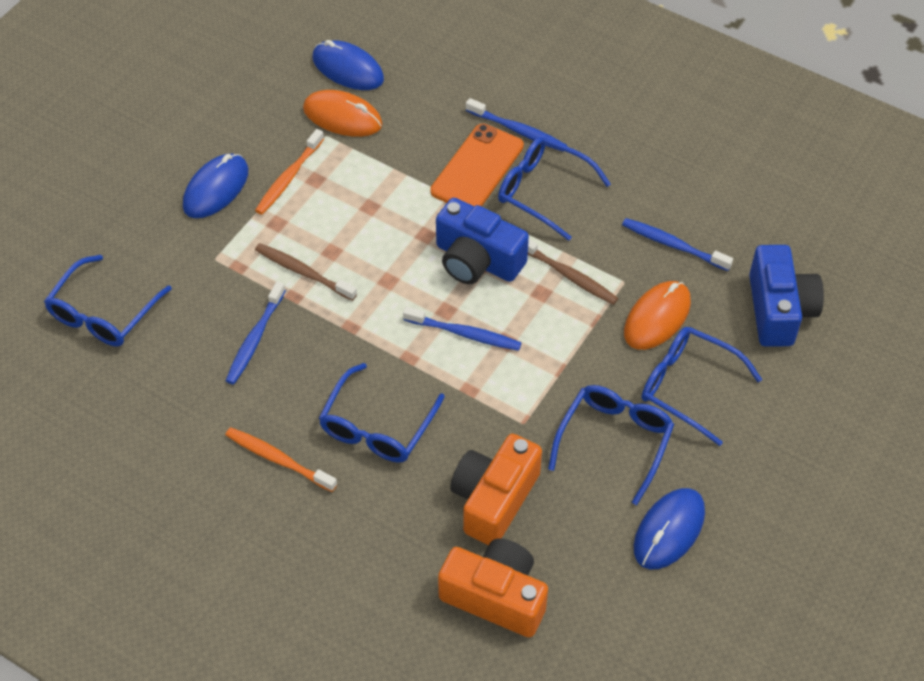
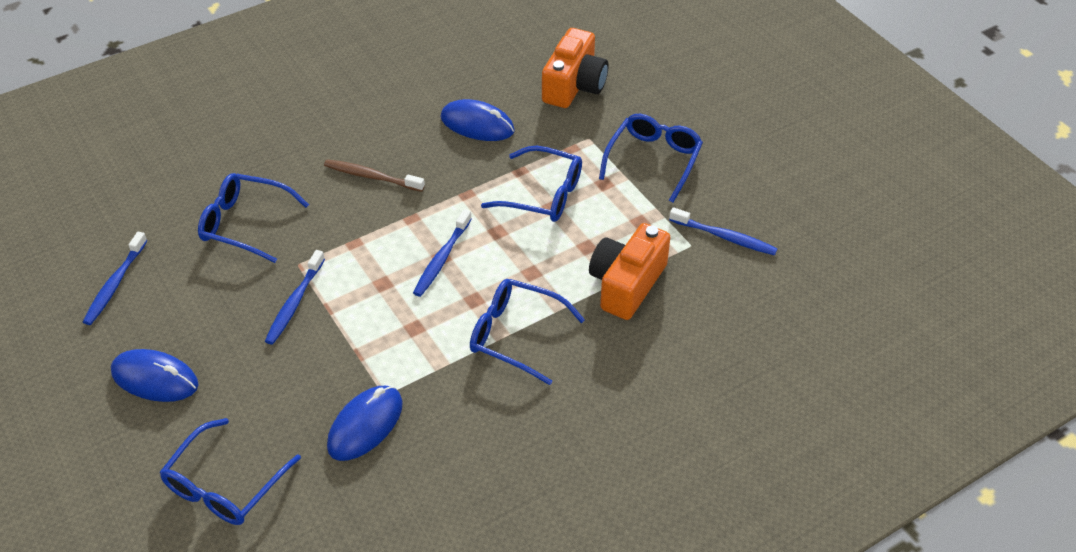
blue camera: 2 -> 0
brown toothbrush: 2 -> 1
orange mouse: 2 -> 0
orange phone: 1 -> 0
orange toothbrush: 2 -> 0

